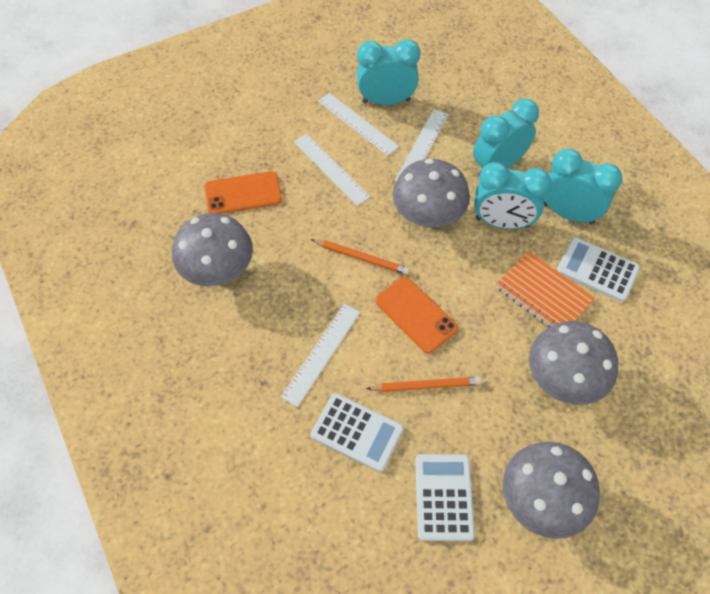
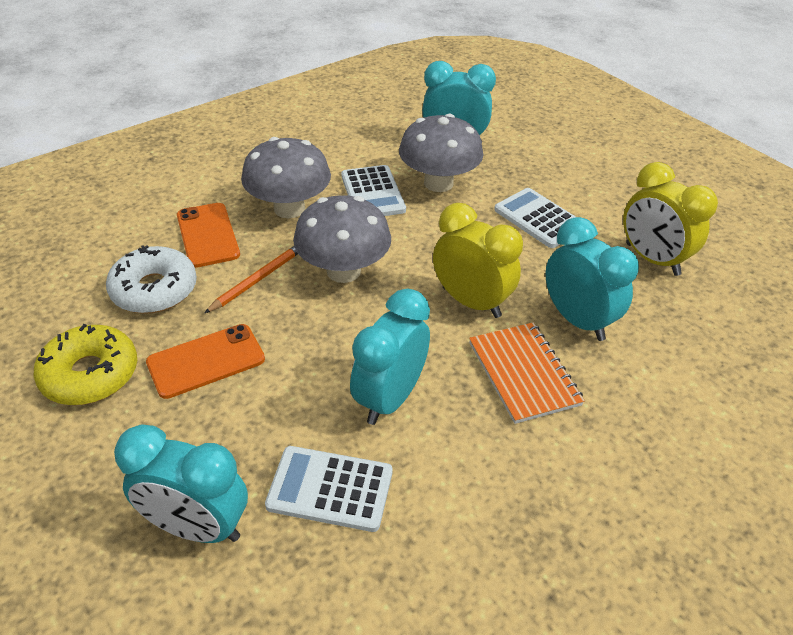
grey mushroom: 4 -> 3
orange pencil: 2 -> 1
white donut: 0 -> 1
white ruler: 4 -> 0
yellow clock: 0 -> 2
yellow donut: 0 -> 1

